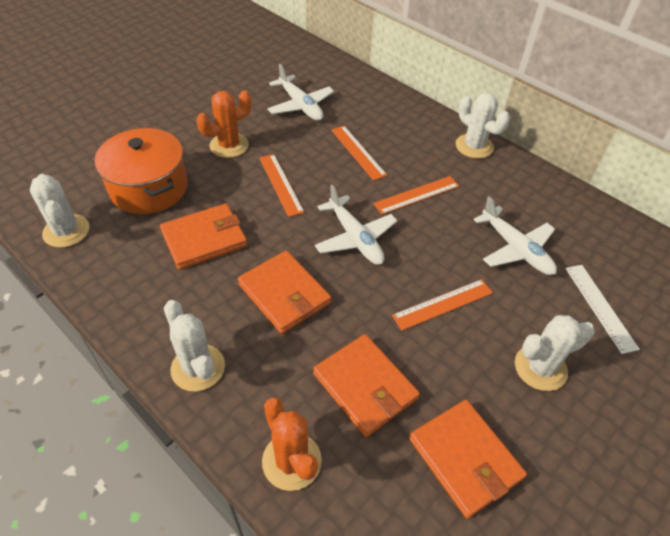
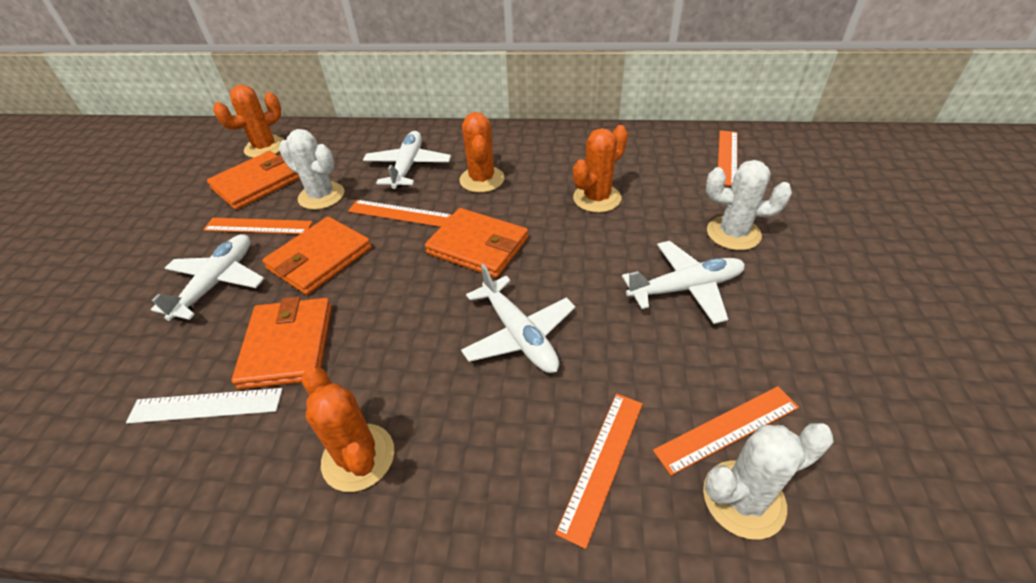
orange cactus: 2 -> 4
orange pot: 1 -> 0
orange ruler: 4 -> 5
white cactus: 4 -> 3
white plane: 3 -> 4

